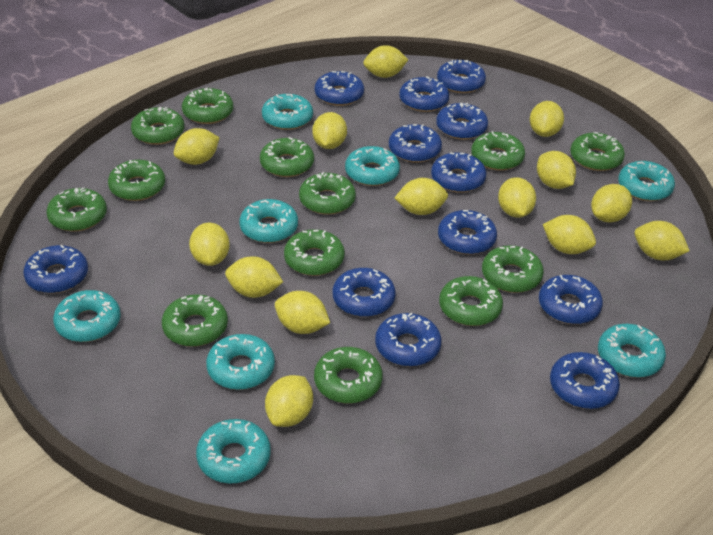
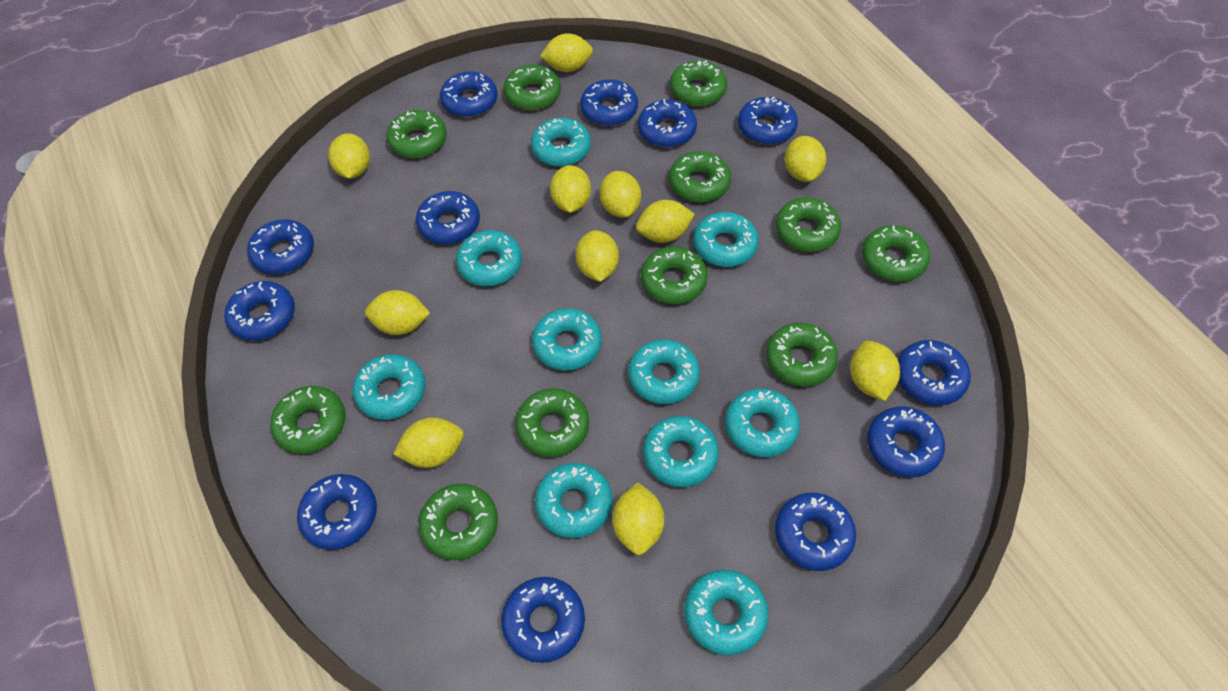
green donut: 13 -> 11
turquoise donut: 8 -> 10
yellow lemon: 14 -> 11

